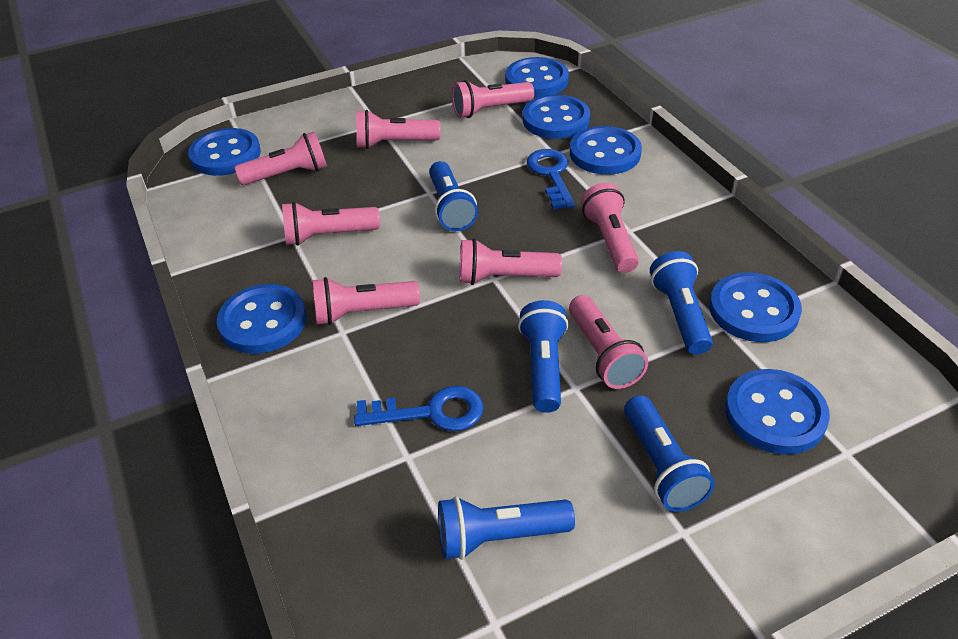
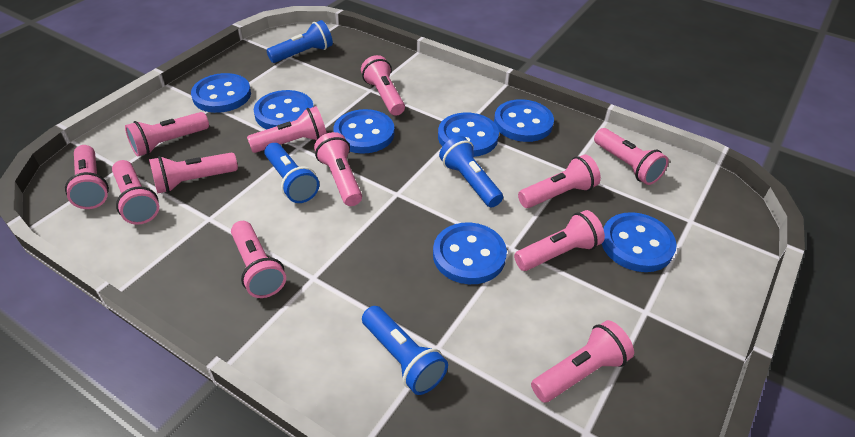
blue flashlight: 5 -> 4
blue key: 2 -> 0
pink flashlight: 8 -> 12

